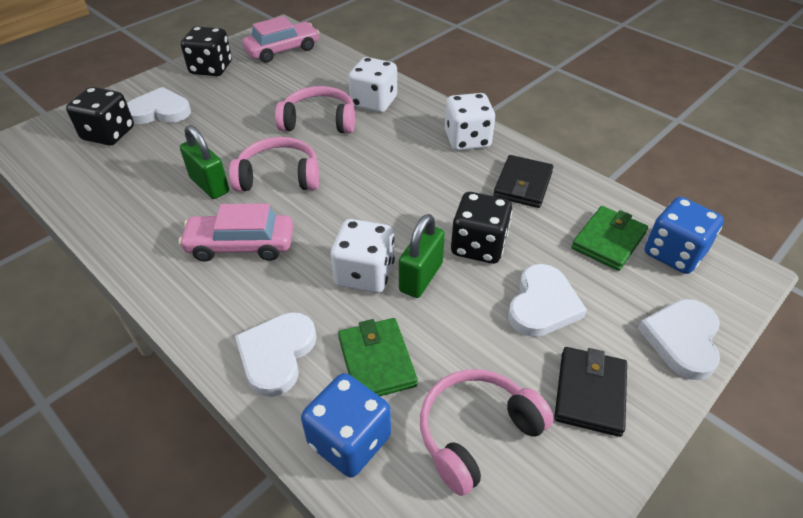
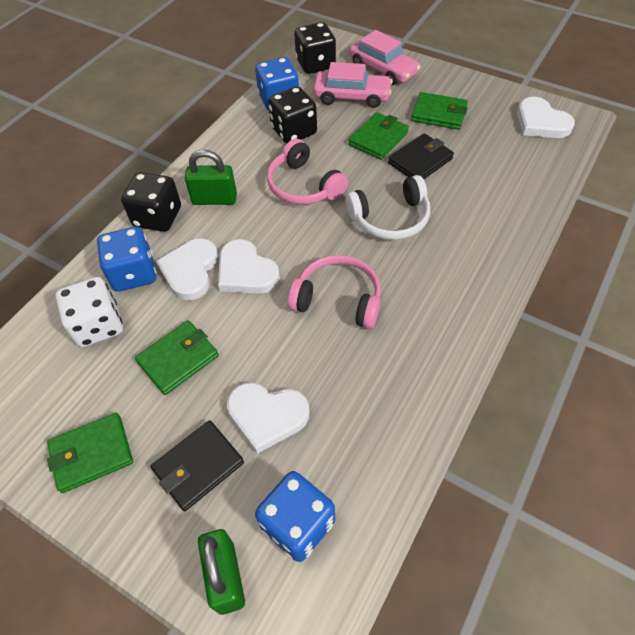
blue dice: 2 -> 3
green wallet: 2 -> 4
pink headphones: 3 -> 2
white dice: 3 -> 1
white headphones: 0 -> 1

